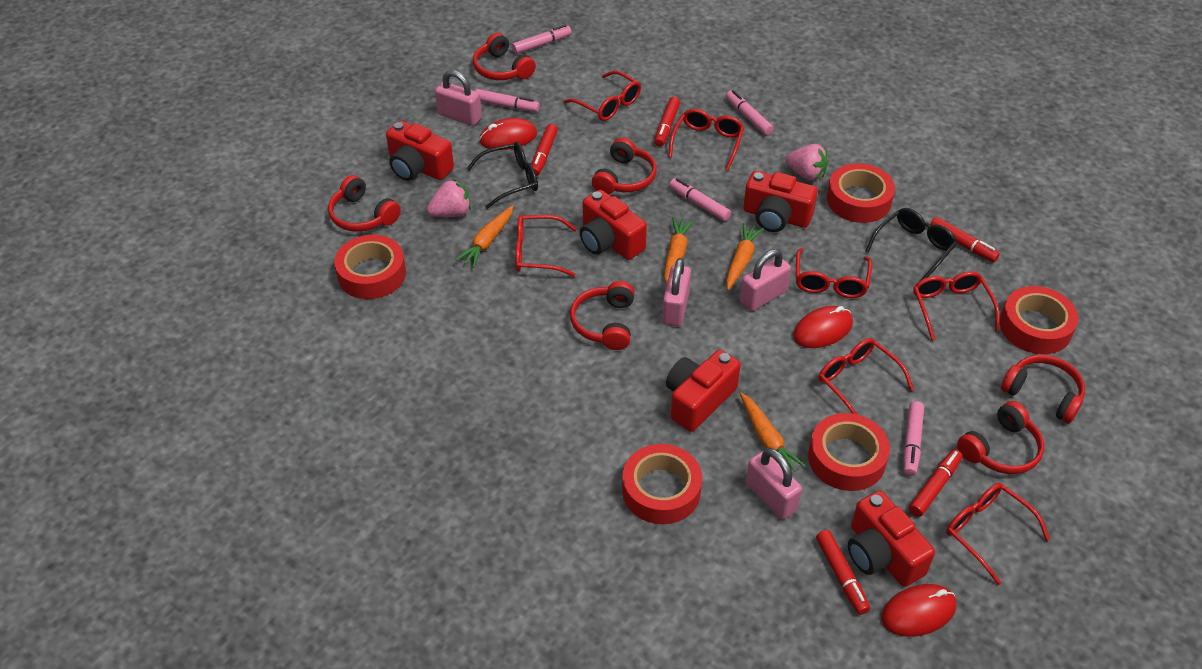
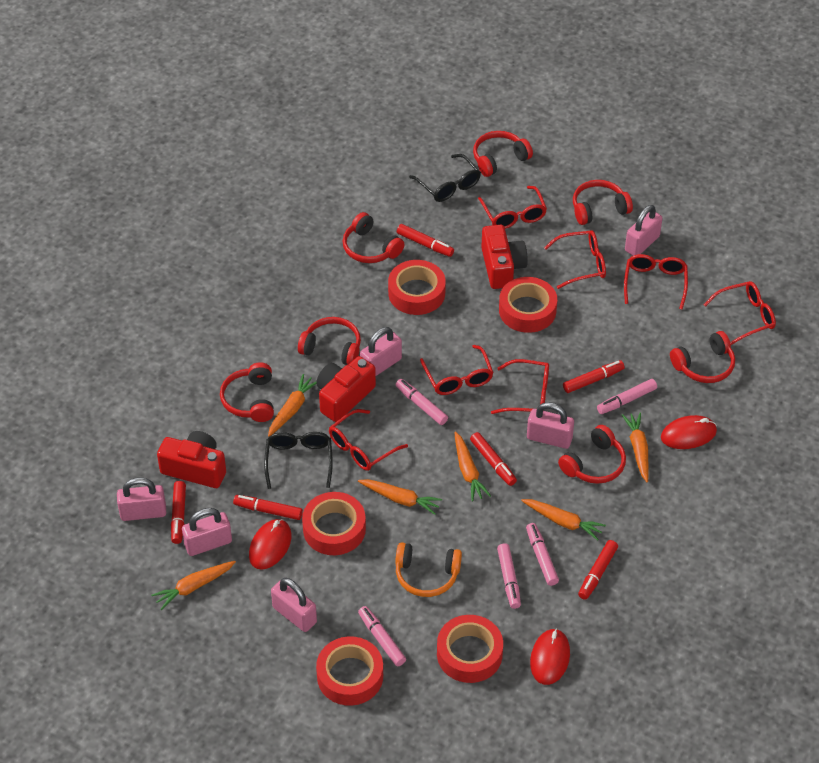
orange carrot: 4 -> 6
orange headphones: 0 -> 1
pink padlock: 4 -> 6
pink strawberry: 2 -> 0
red camera: 5 -> 3
red headphones: 6 -> 7
red marker: 5 -> 6

